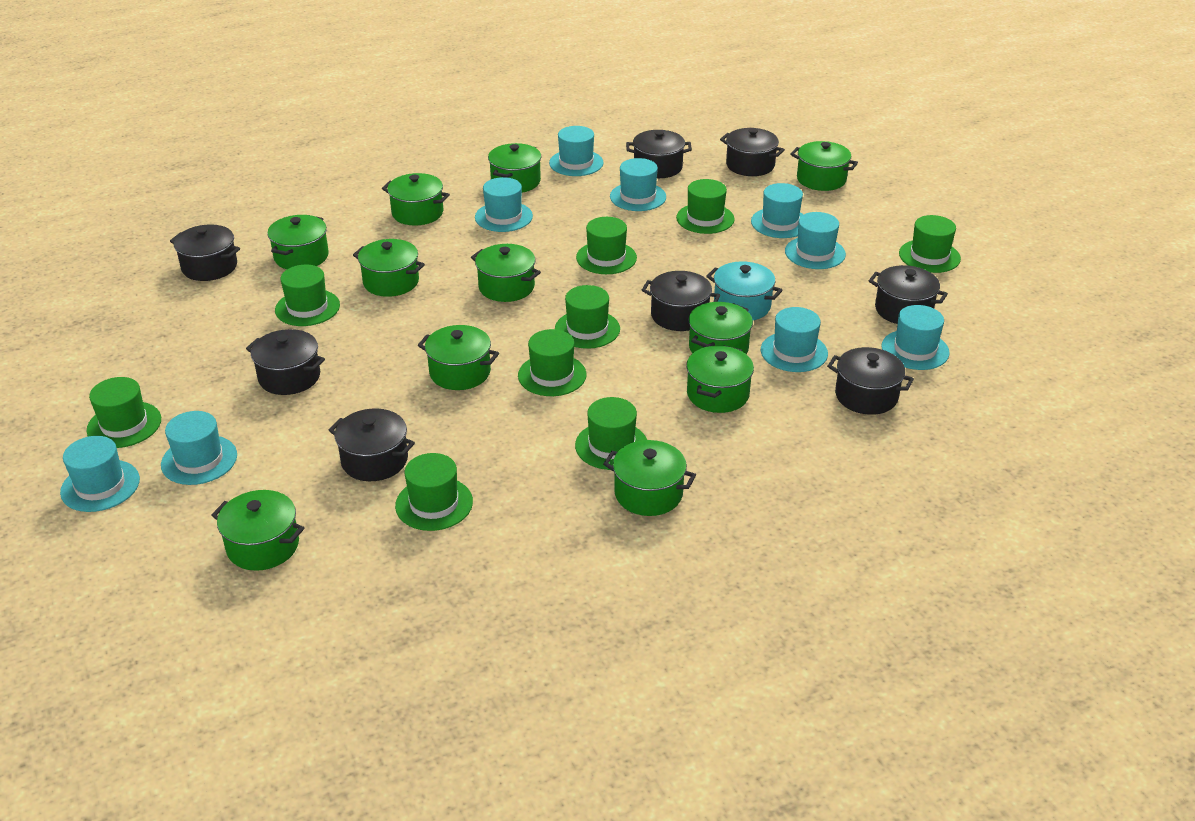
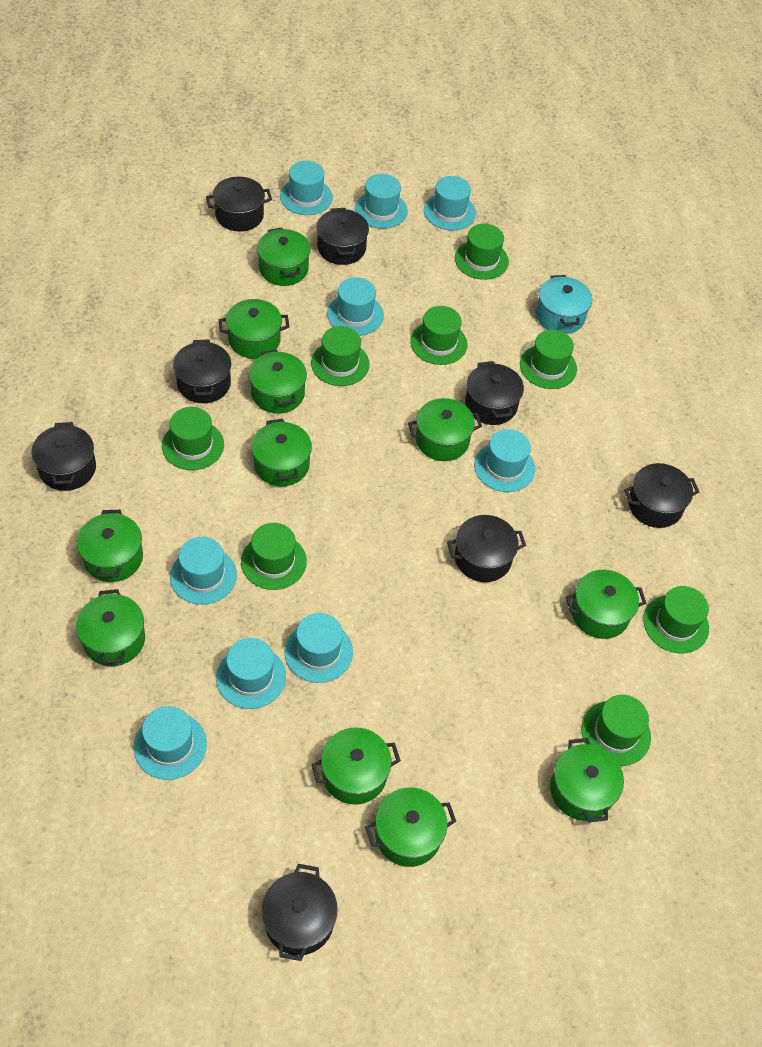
green hat: 9 -> 8

